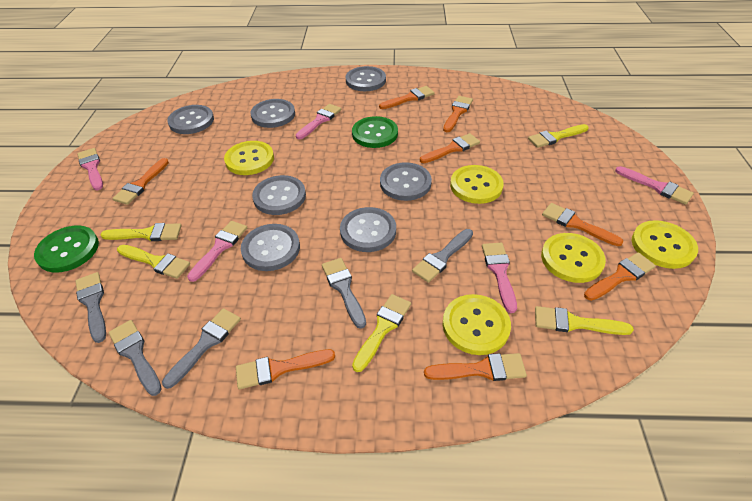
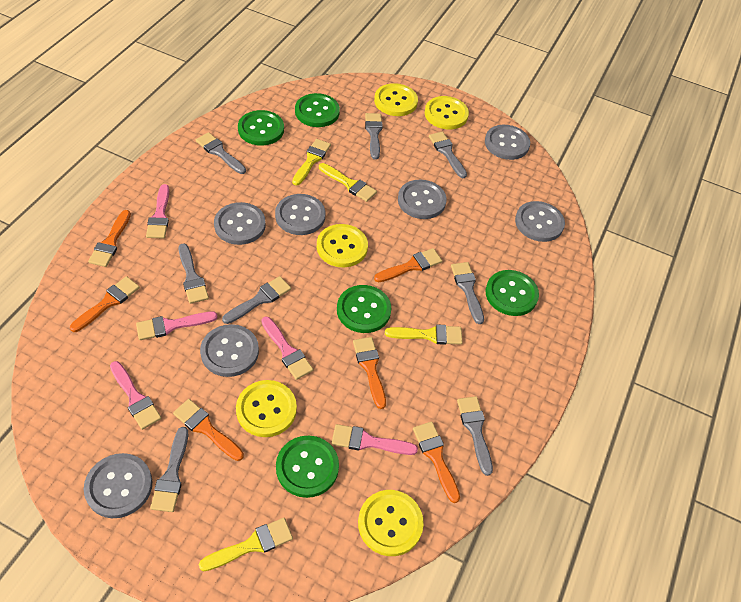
green button: 2 -> 5
grey brush: 5 -> 8
orange brush: 8 -> 6
yellow brush: 5 -> 4

